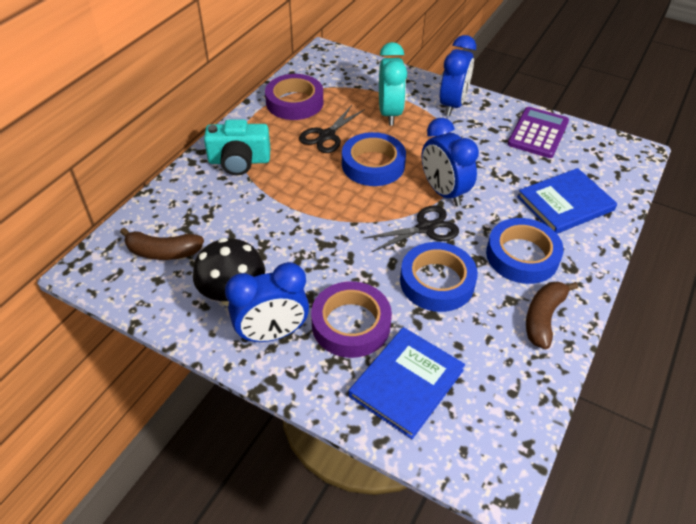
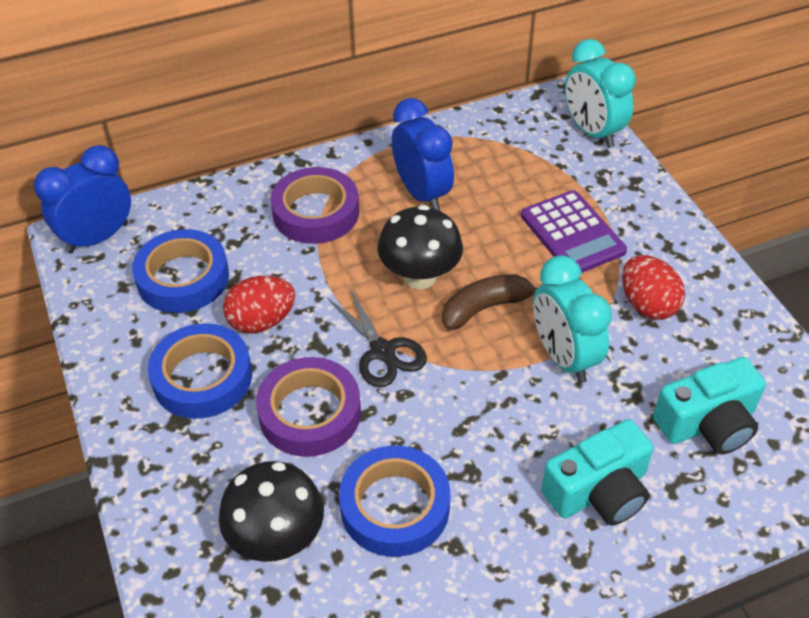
black mushroom: 1 -> 2
black scissors: 2 -> 1
blue book: 2 -> 0
blue clock: 3 -> 2
brown banana: 2 -> 1
red egg: 0 -> 2
turquoise camera: 1 -> 2
turquoise clock: 1 -> 2

